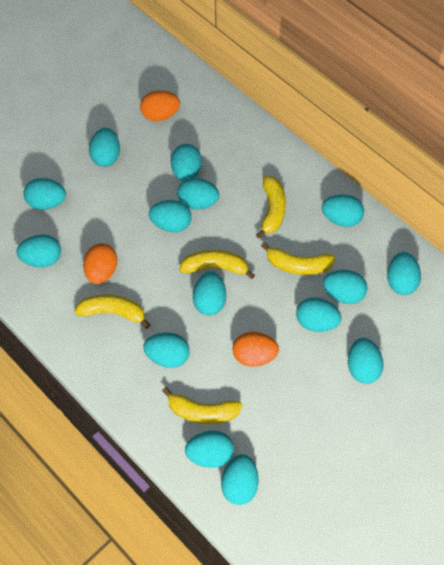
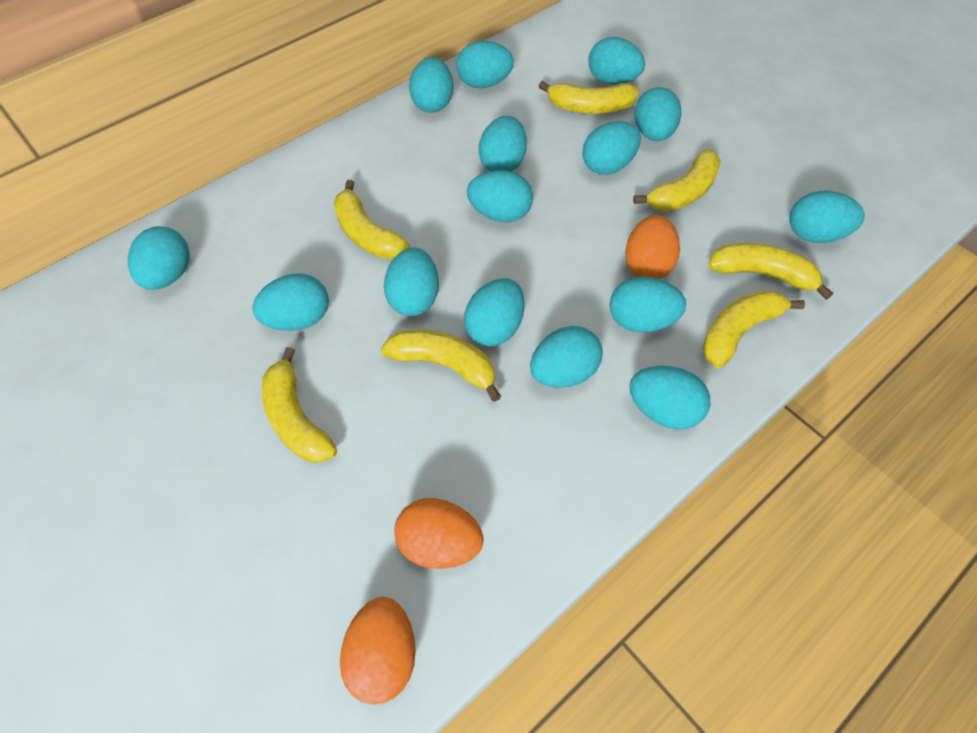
yellow banana: 5 -> 7

